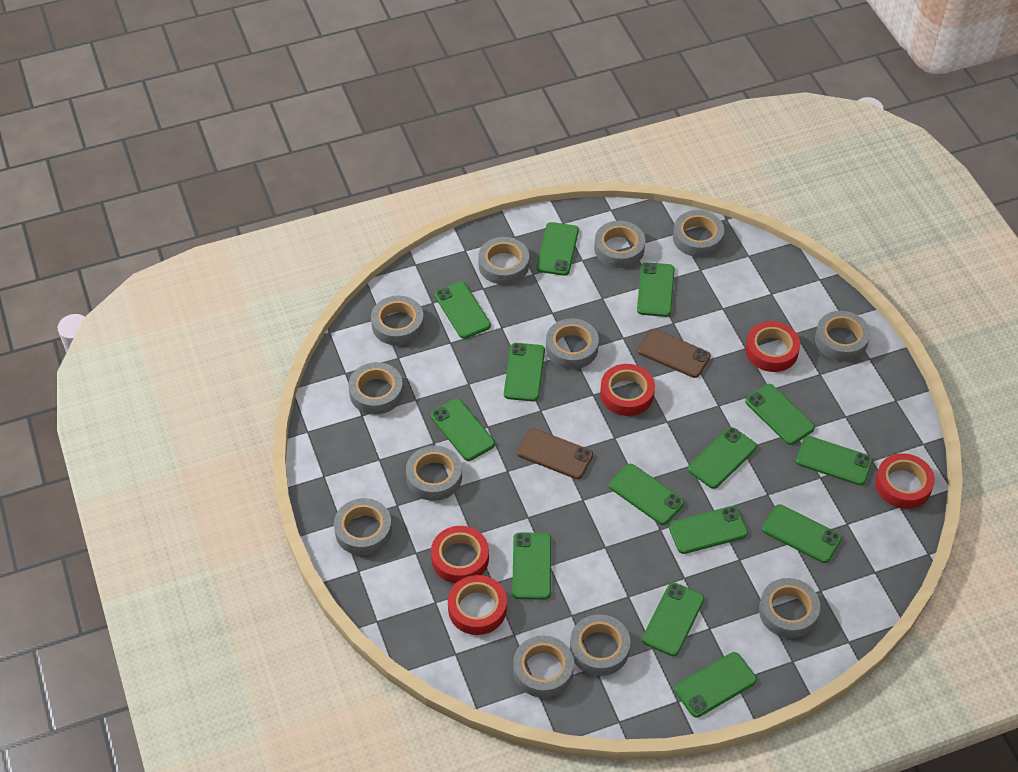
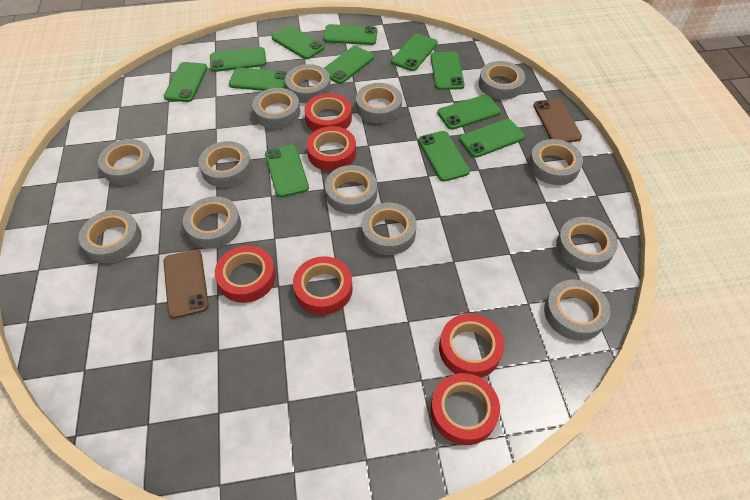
green phone: 14 -> 12
grey tape: 12 -> 13
red tape: 5 -> 6

